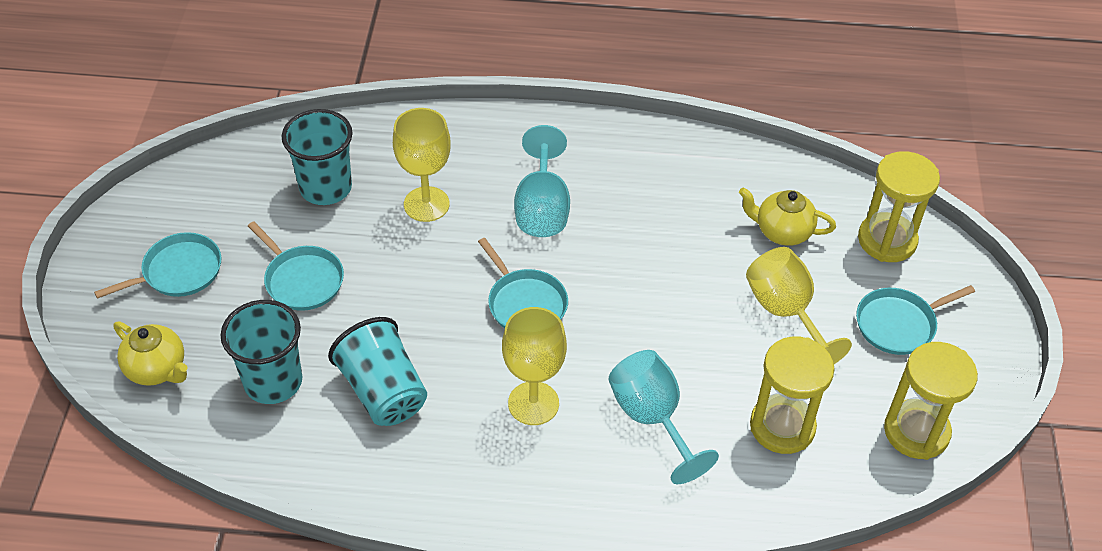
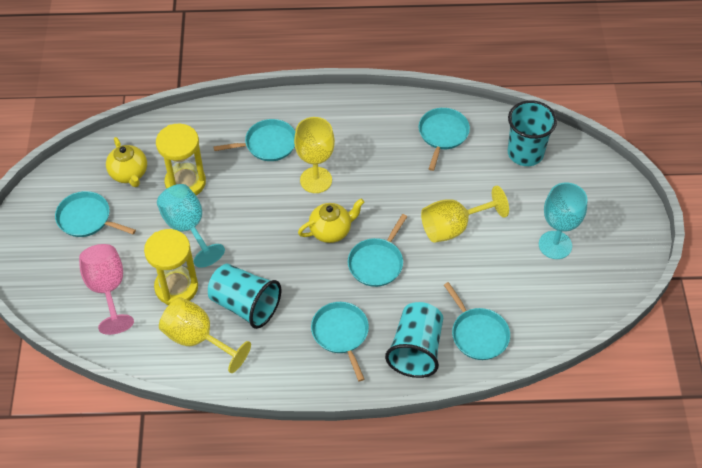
pink goblet: 0 -> 1
turquoise pan: 4 -> 6
yellow hourglass: 3 -> 2

